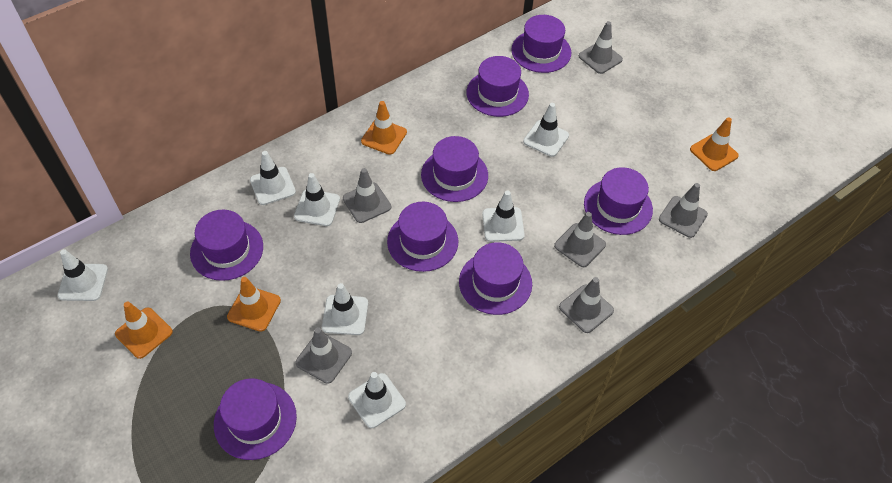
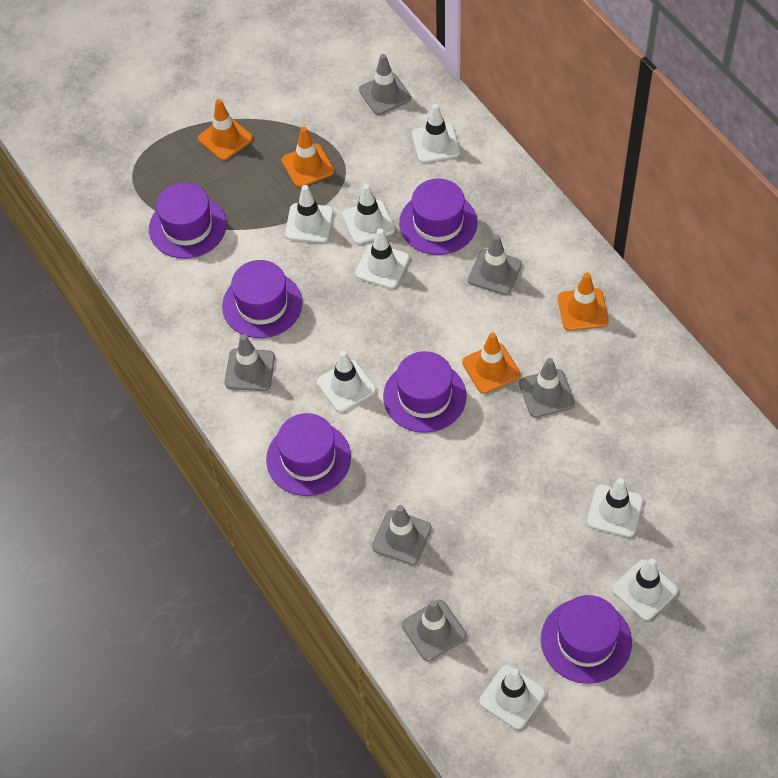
purple hat: 8 -> 6
white traffic cone: 7 -> 8

